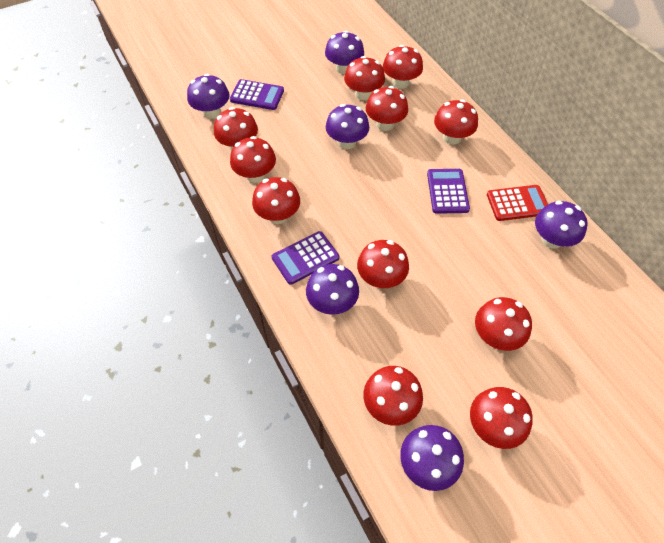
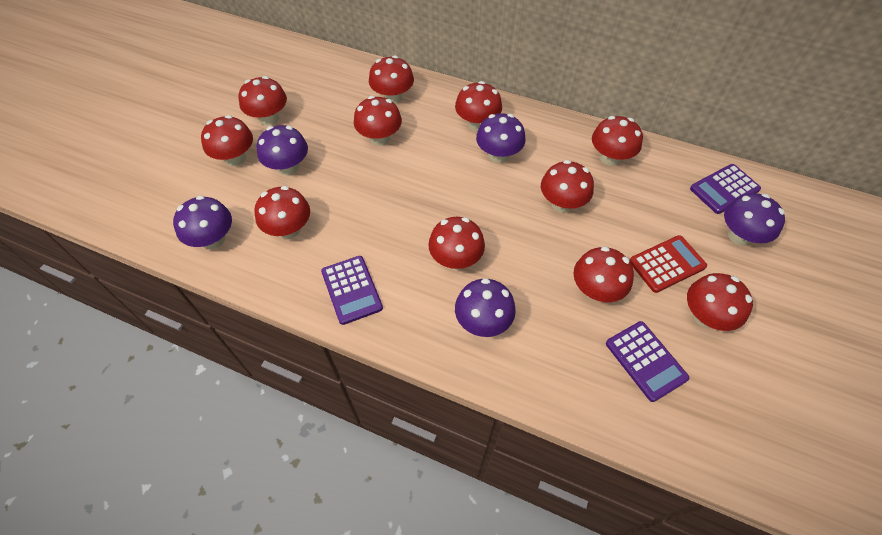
purple mushroom: 6 -> 5

